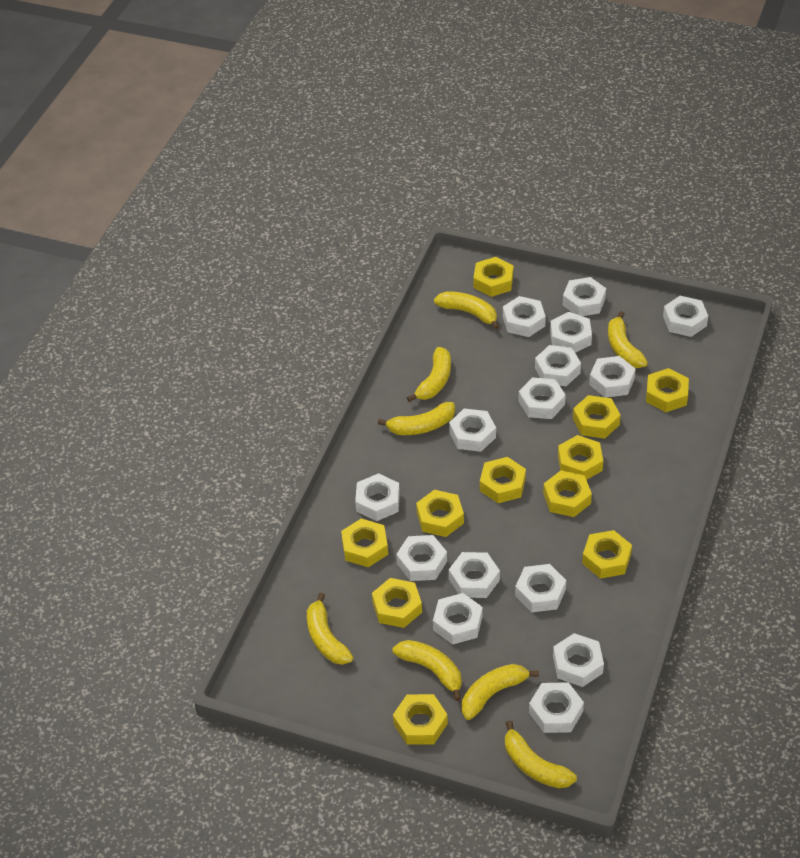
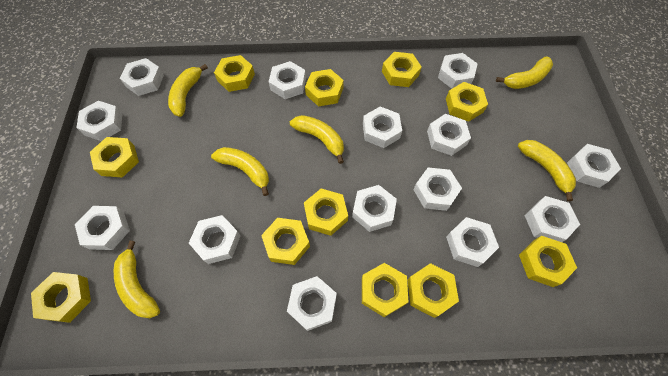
white nut: 15 -> 14
yellow banana: 8 -> 6

